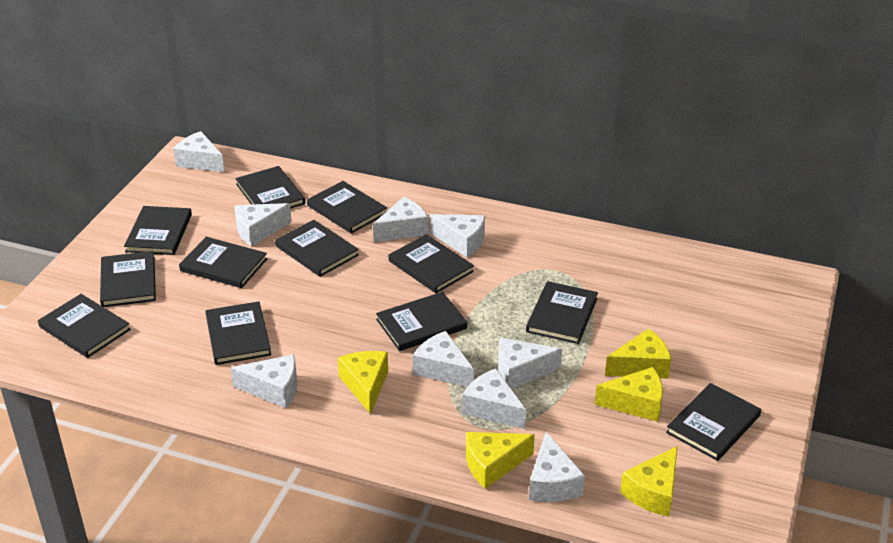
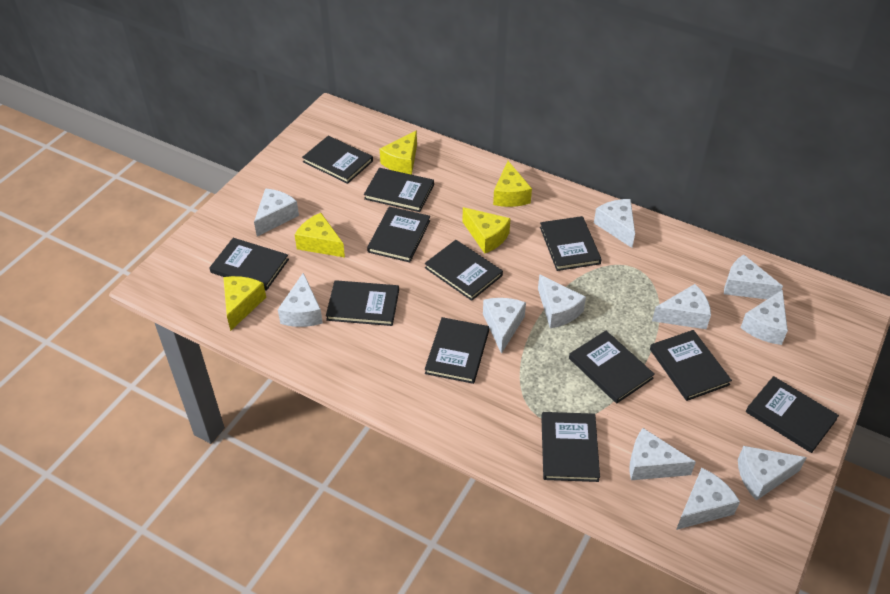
white cheese: 9 -> 11

